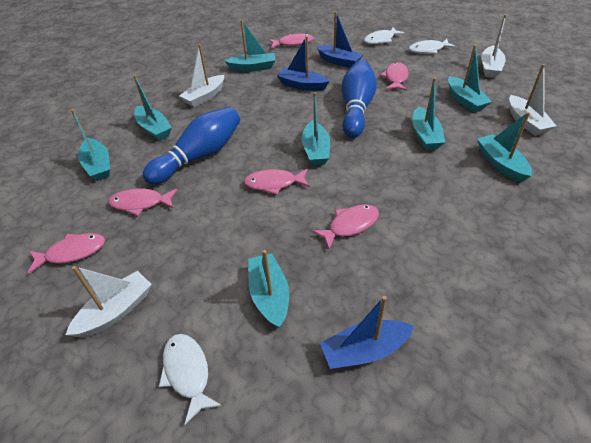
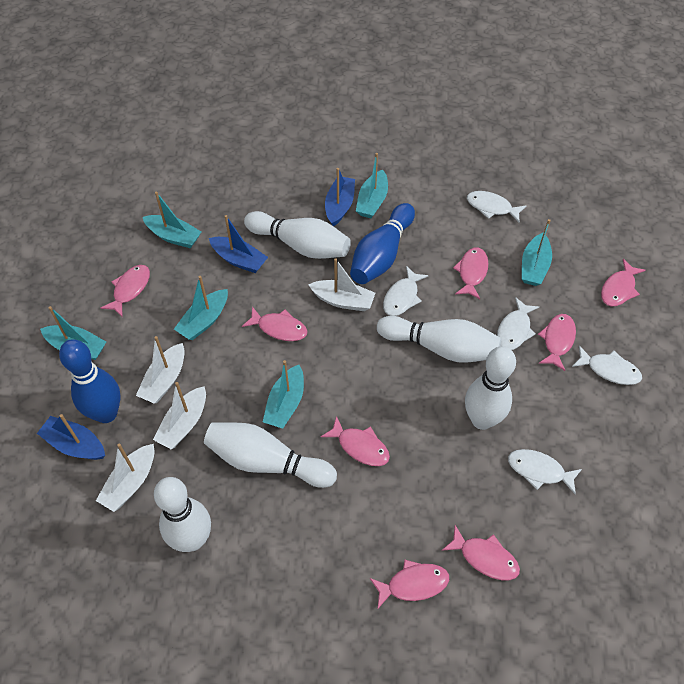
pink fish: 6 -> 8
turquoise boat: 8 -> 6
white bowling pin: 0 -> 5
white fish: 3 -> 5

